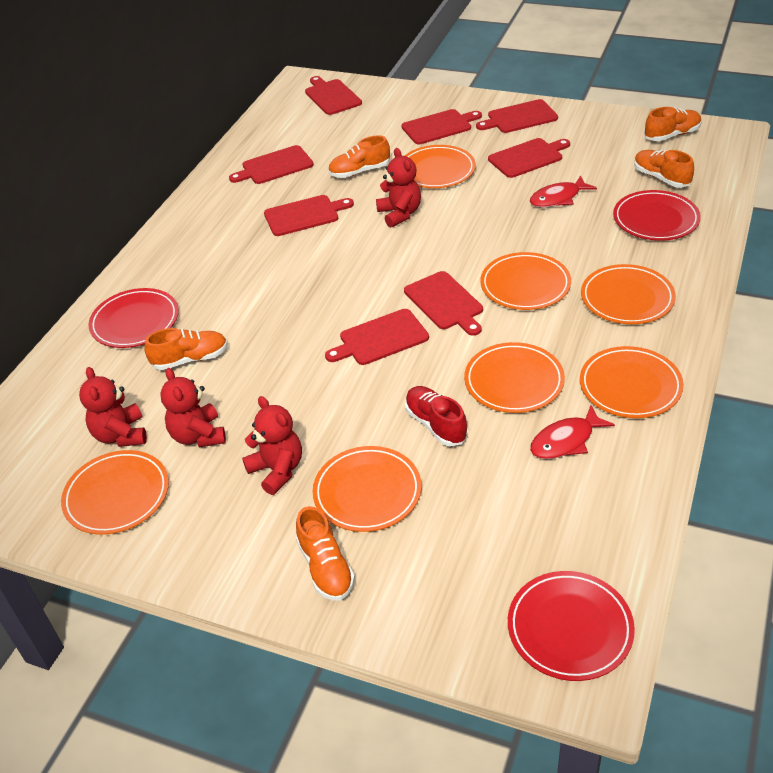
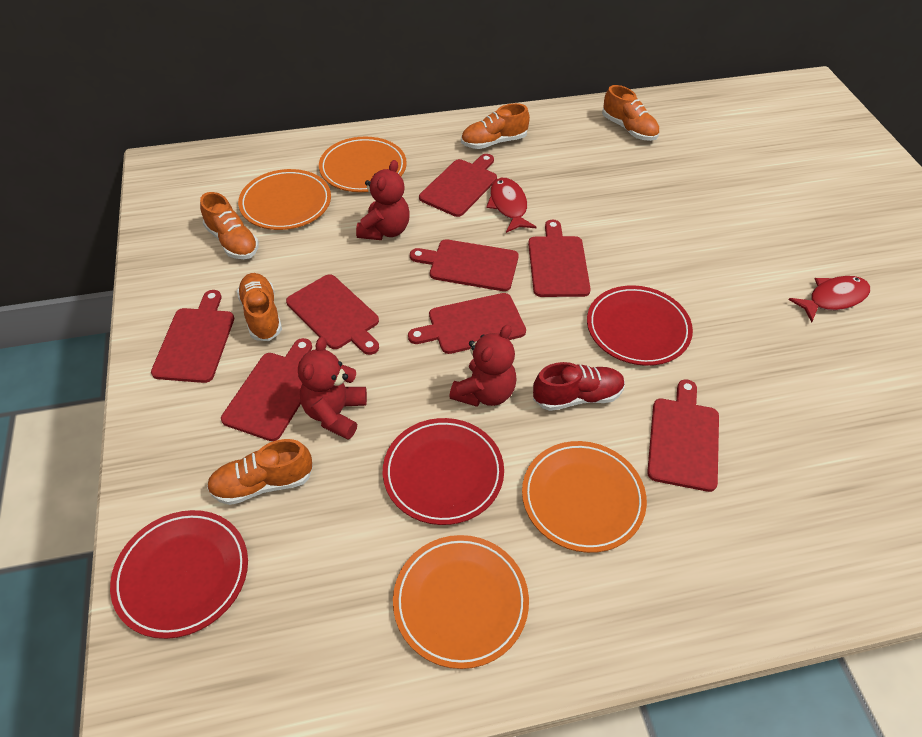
orange plate: 7 -> 4
red teddy bear: 4 -> 3

